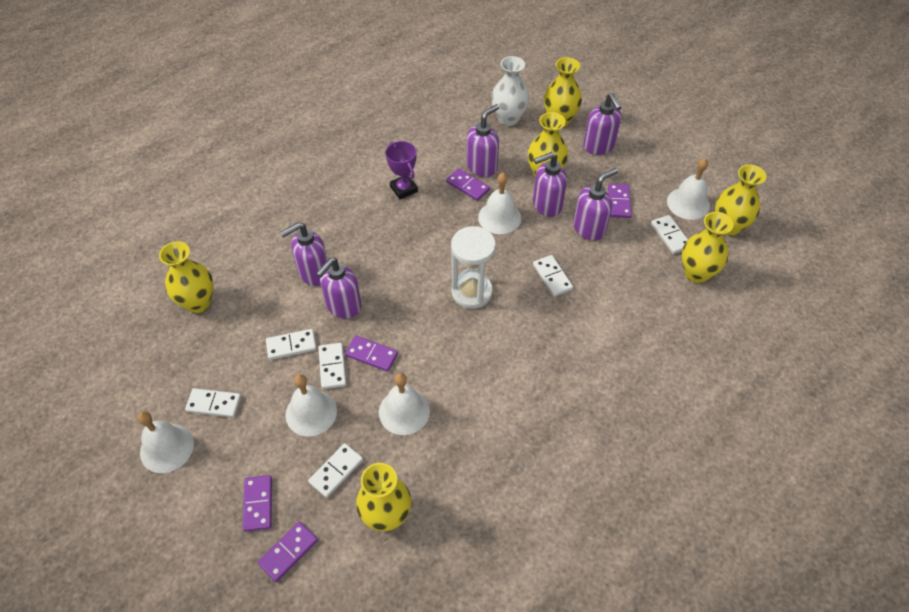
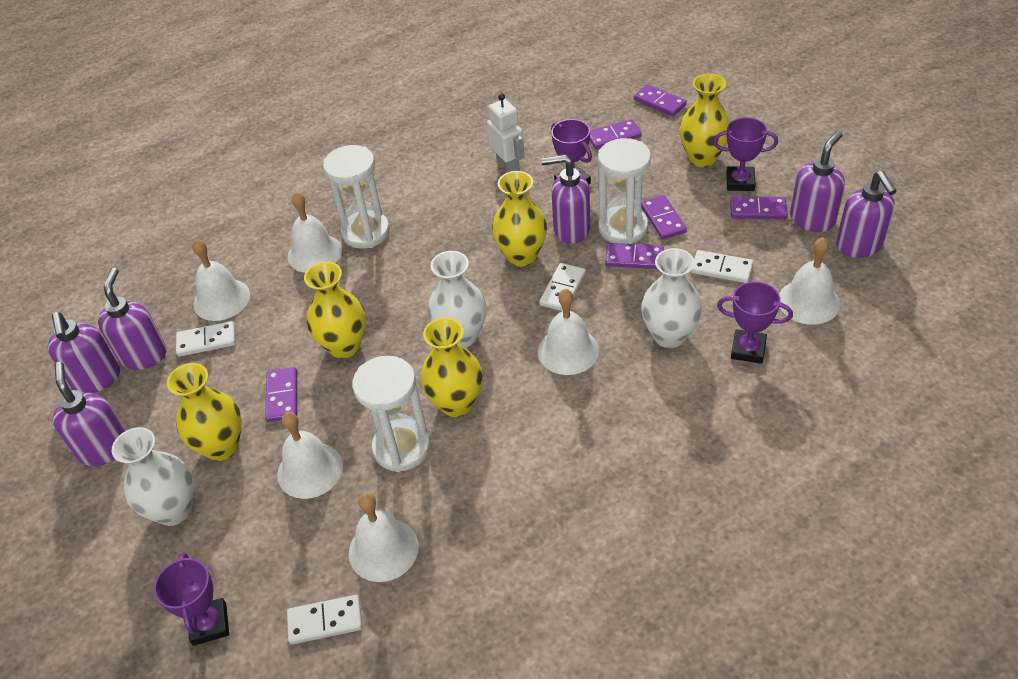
purple domino: 5 -> 6
purple trophy: 1 -> 4
white bell: 5 -> 6
white domino: 6 -> 4
white hourglass: 1 -> 3
white robot: 0 -> 1
white vase: 1 -> 3
yellow vase: 6 -> 5

